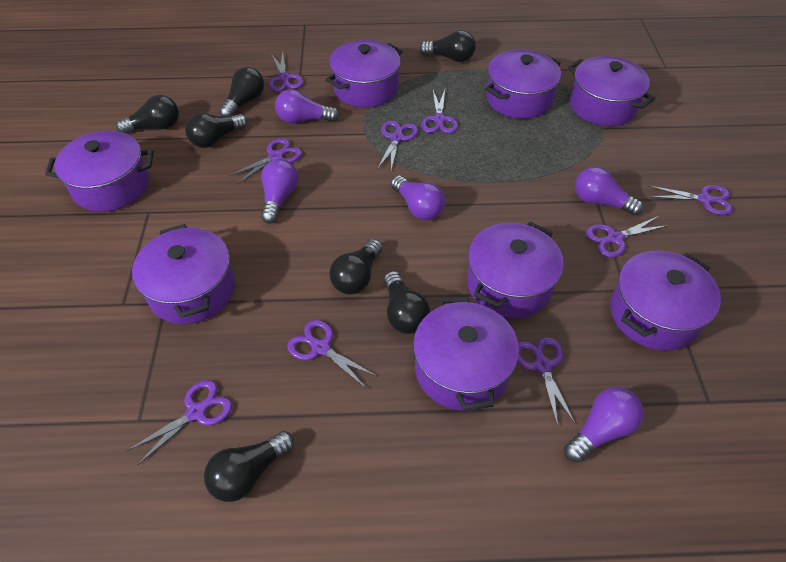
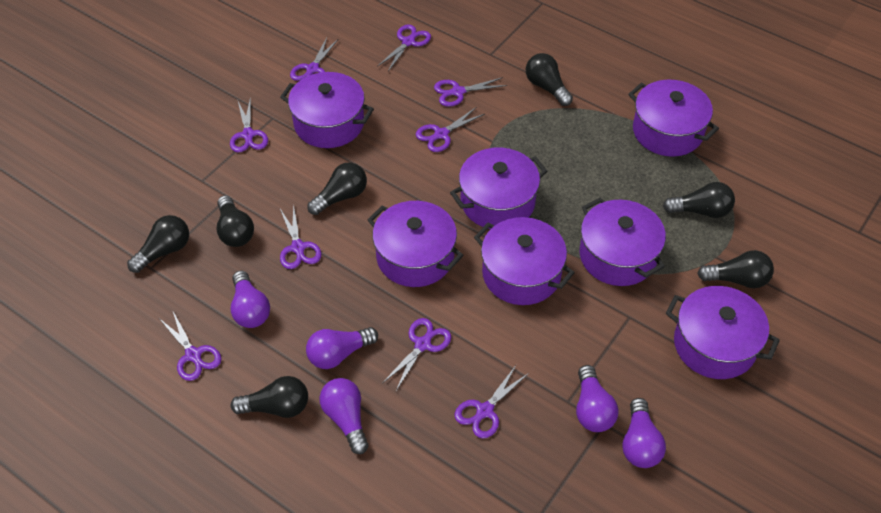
purple pot: 8 -> 7

